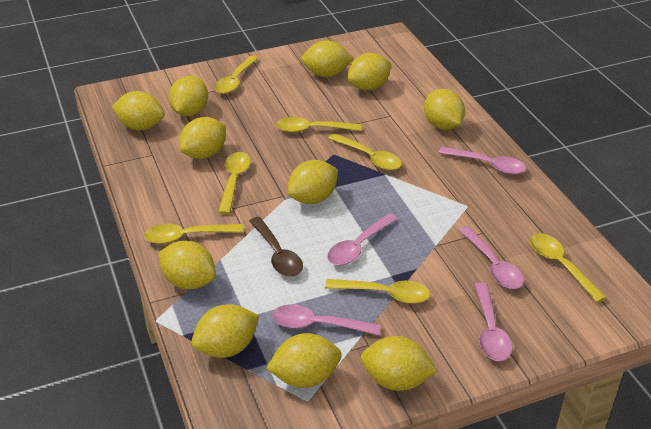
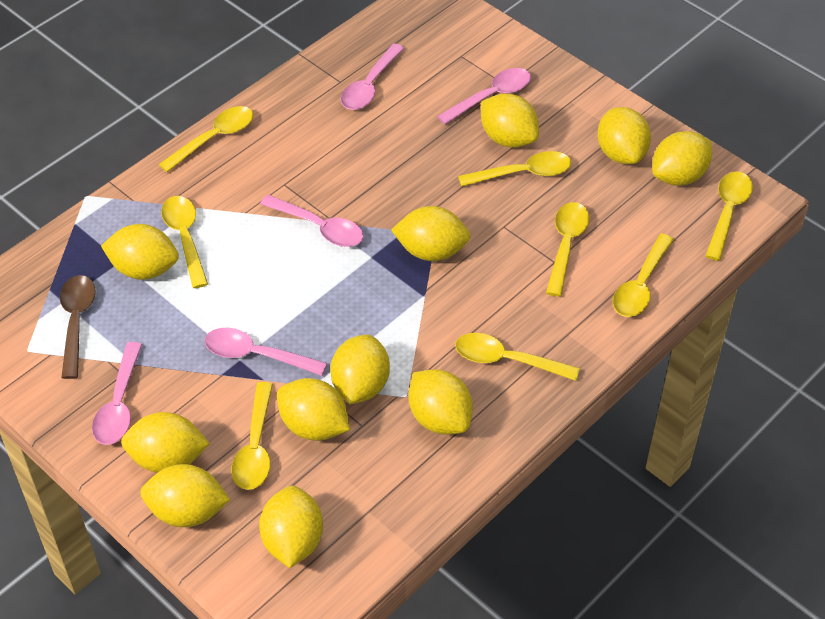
yellow spoon: 7 -> 8

